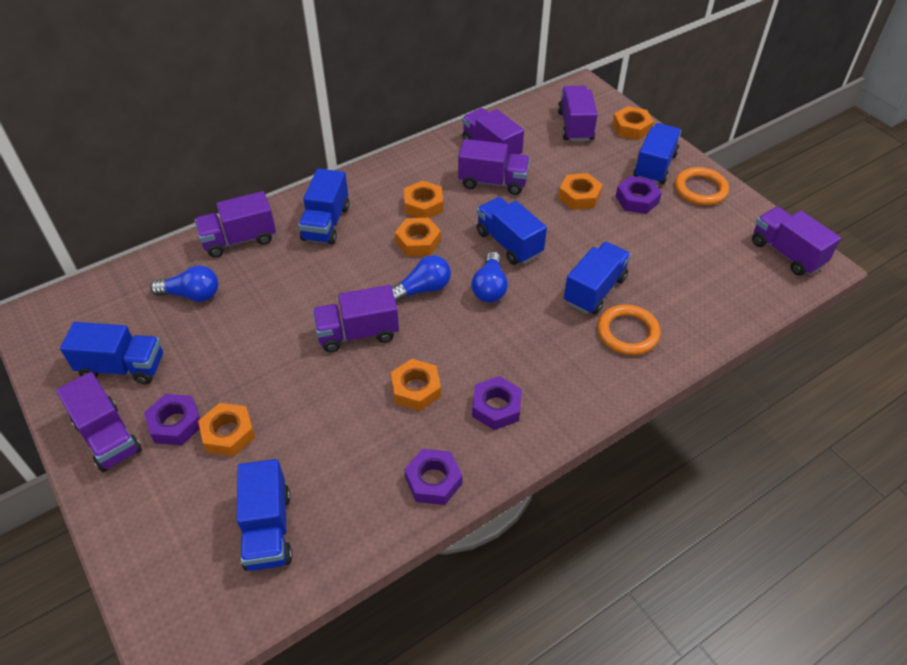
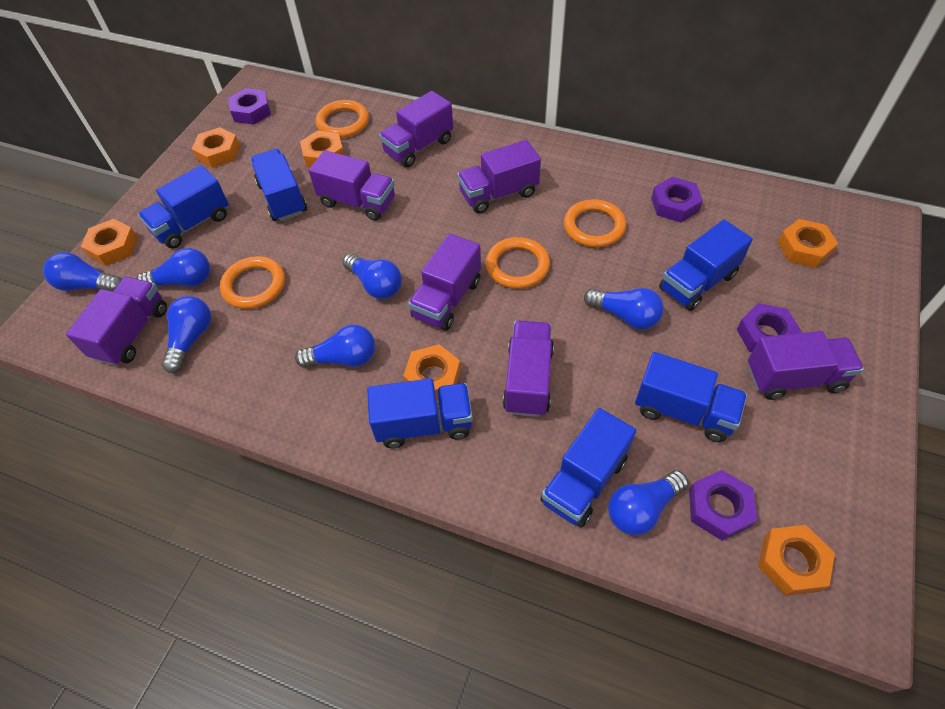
blue light bulb: 3 -> 7
orange ring: 2 -> 4

